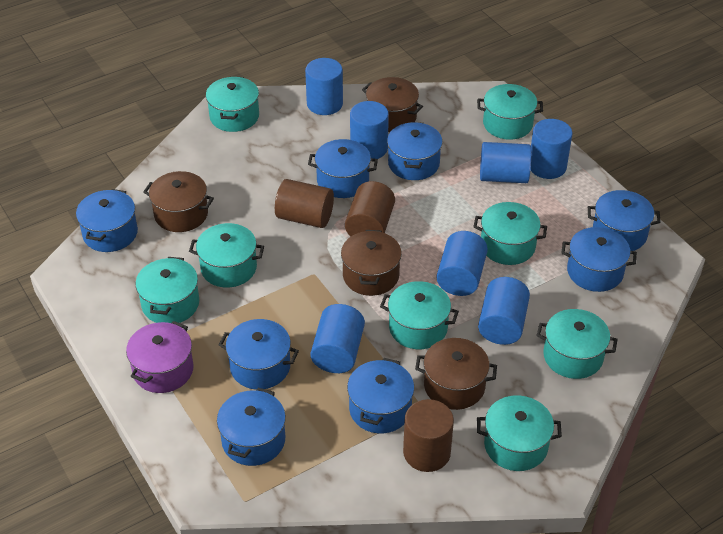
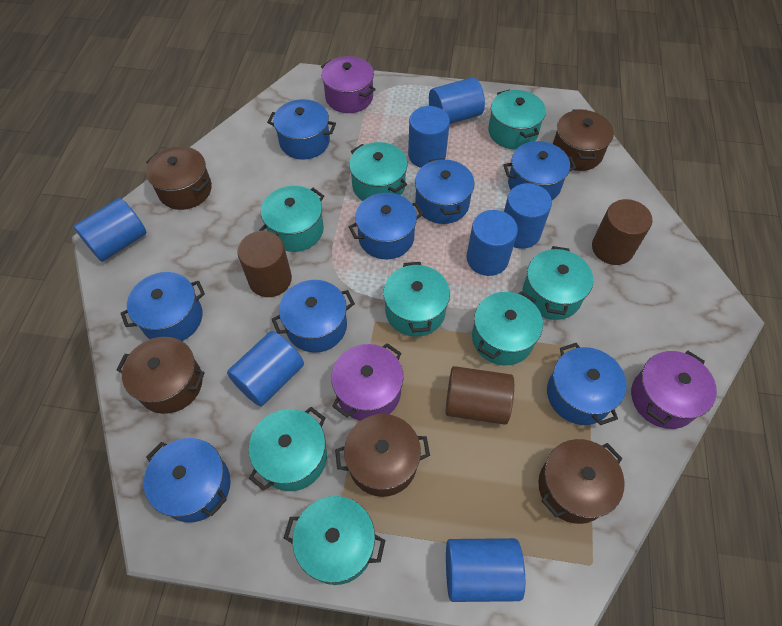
brown pot: 4 -> 5
purple pot: 1 -> 3

